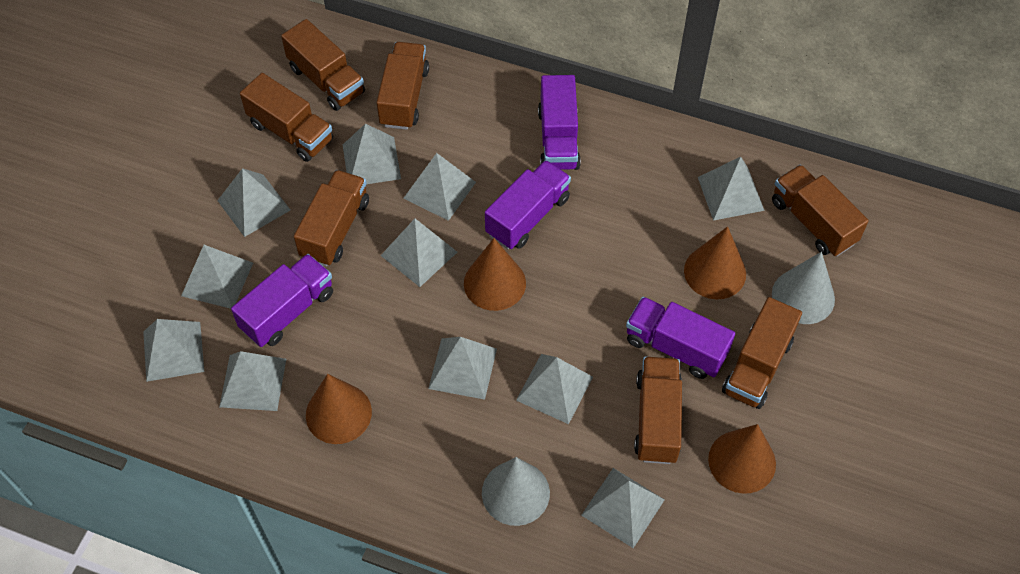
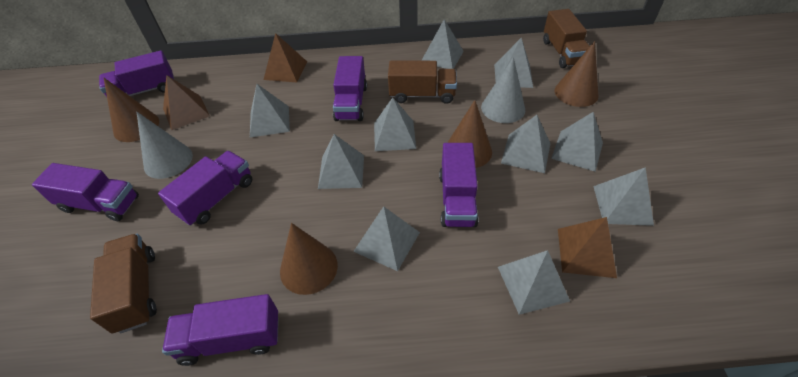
brown pyramid: 0 -> 3
brown truck: 7 -> 3
grey pyramid: 11 -> 10
purple truck: 4 -> 6

